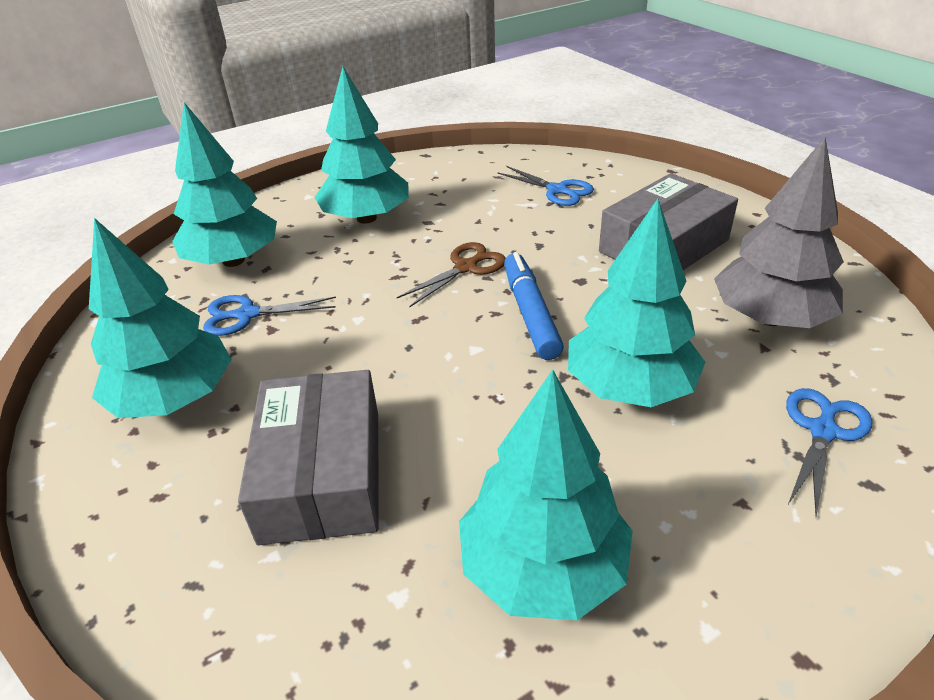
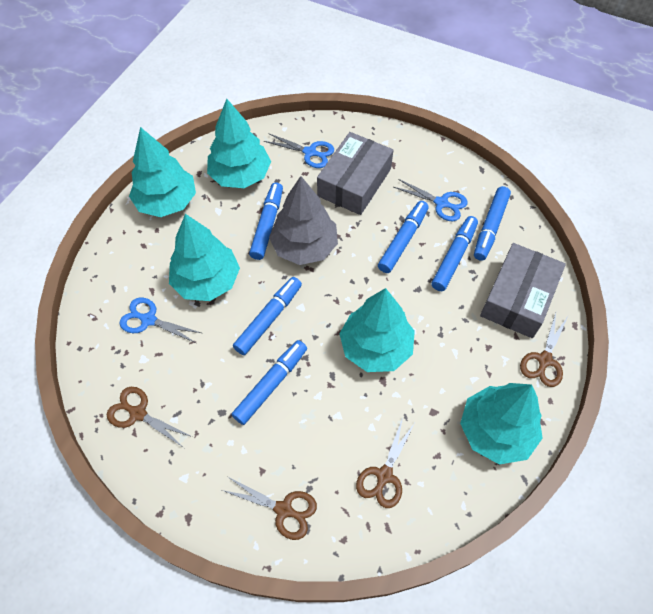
blue marker: 1 -> 6
brown scissors: 1 -> 4

